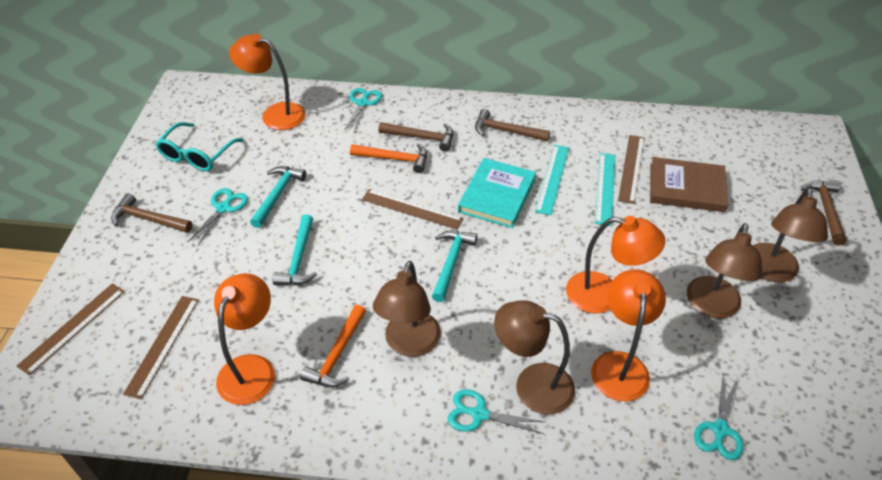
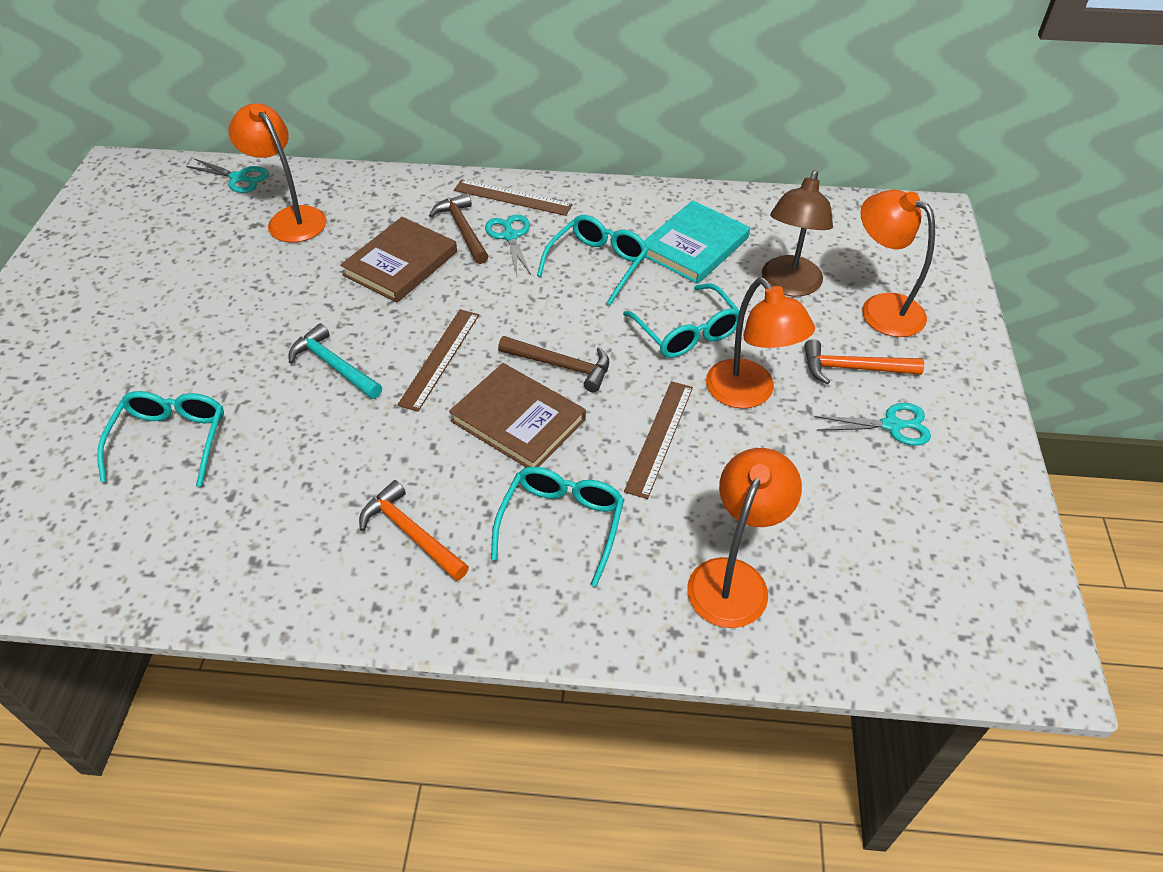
brown book: 1 -> 2
brown hammer: 4 -> 2
brown lamp: 4 -> 1
brown ruler: 4 -> 3
turquoise glasses: 1 -> 4
turquoise hammer: 3 -> 1
turquoise ruler: 2 -> 0
turquoise scissors: 4 -> 3

